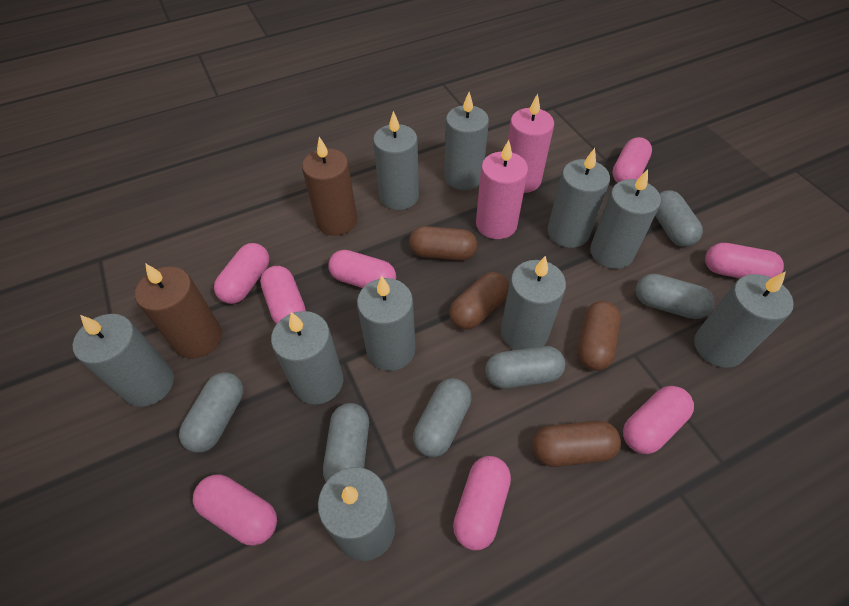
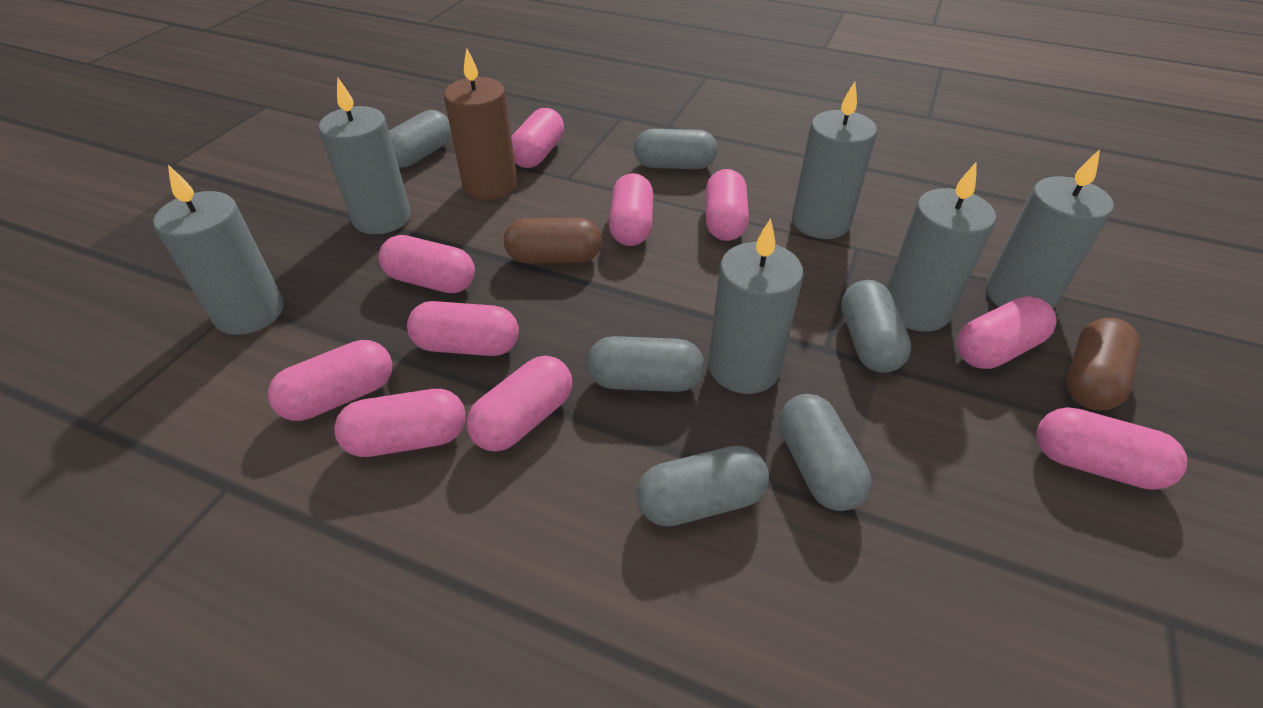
brown candle: 2 -> 1
brown capsule: 4 -> 2
grey candle: 10 -> 6
pink candle: 2 -> 0
pink capsule: 8 -> 10

